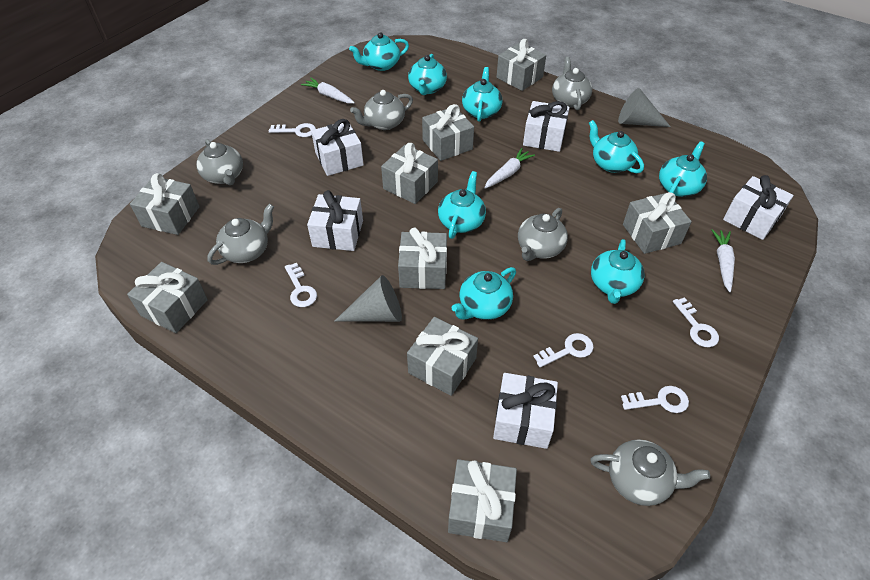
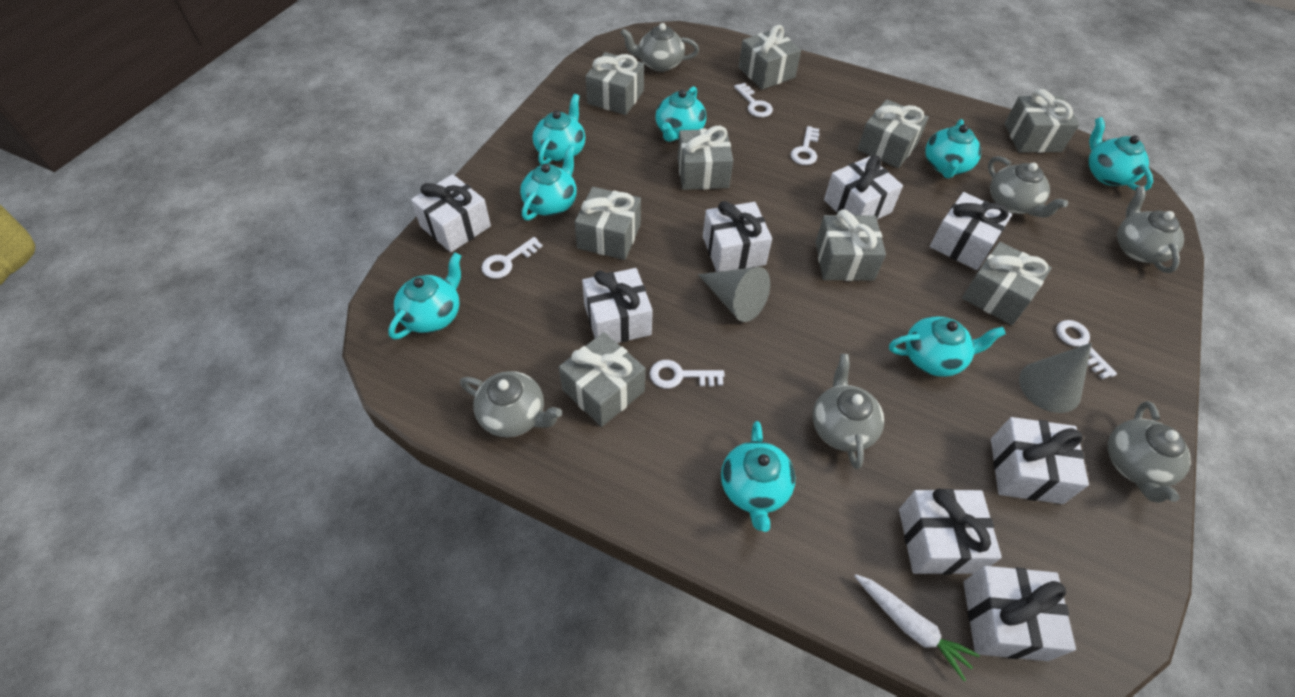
white carrot: 3 -> 1
white gift: 5 -> 8

